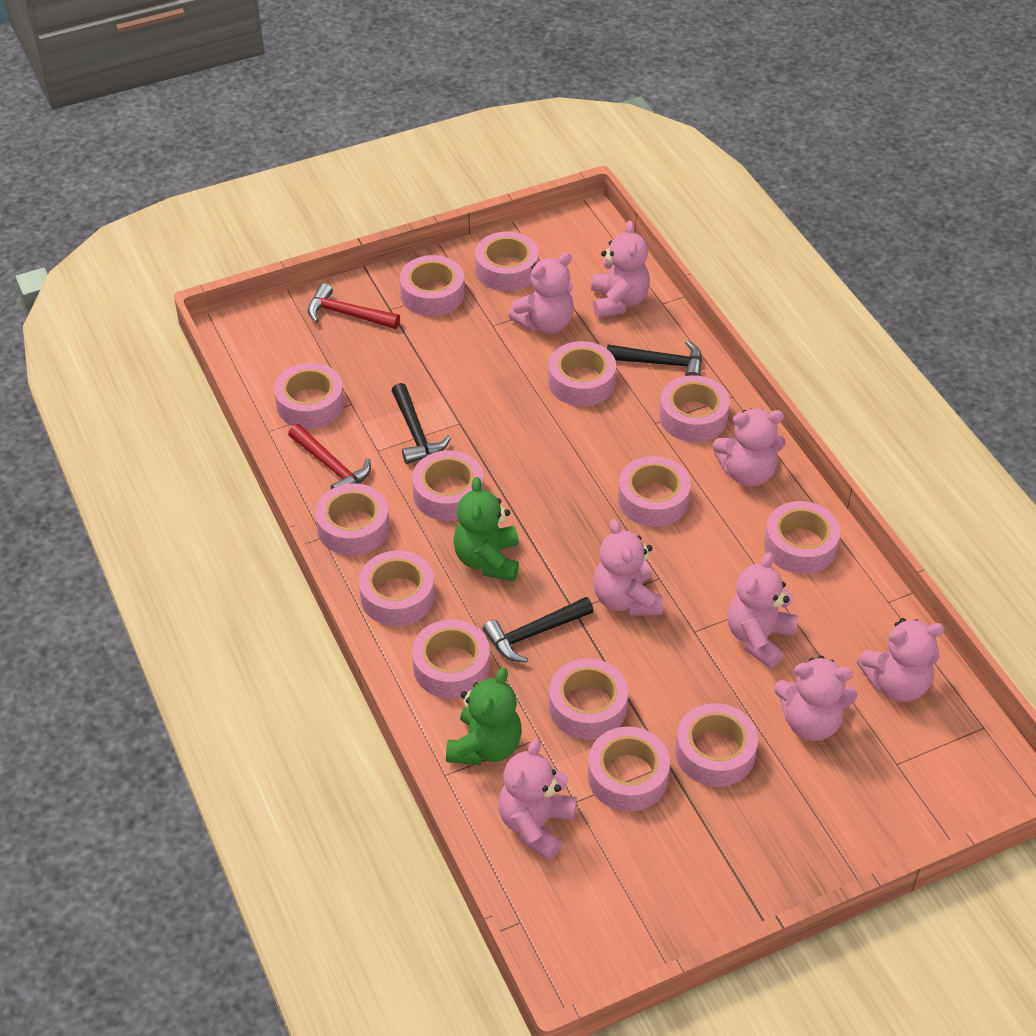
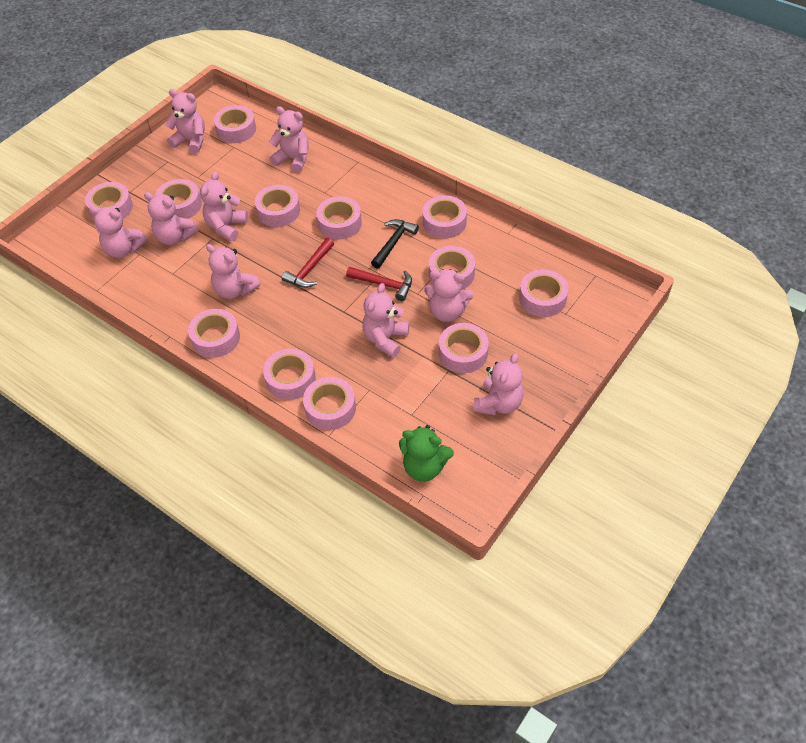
black hammer: 3 -> 1
green teddy bear: 2 -> 1
pink tape: 14 -> 12
pink teddy bear: 8 -> 9

